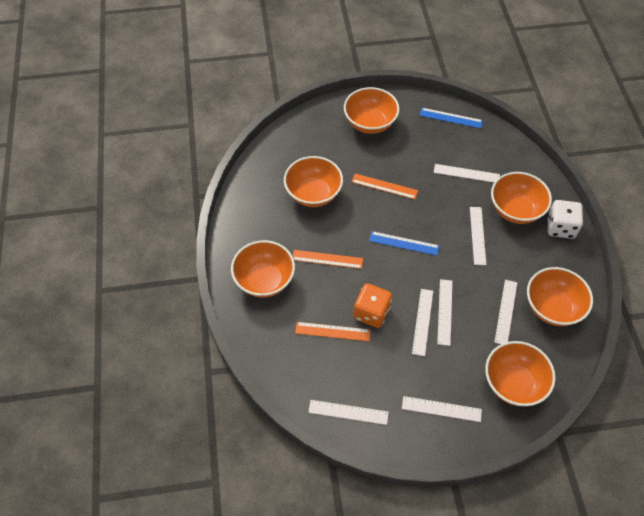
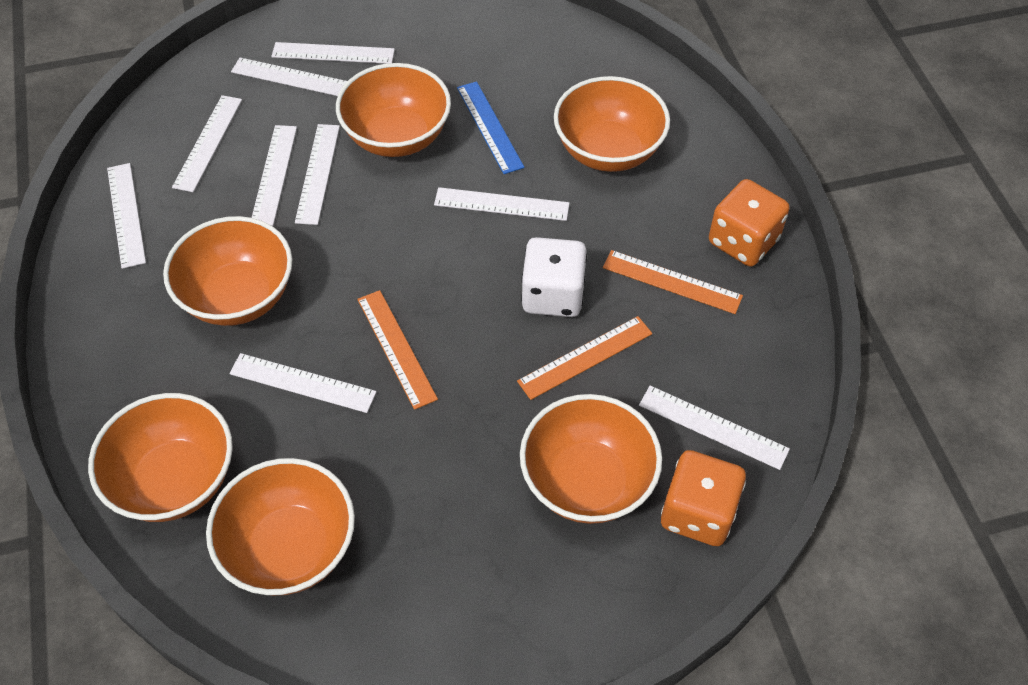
blue ruler: 2 -> 1
orange dice: 1 -> 2
white ruler: 7 -> 9

